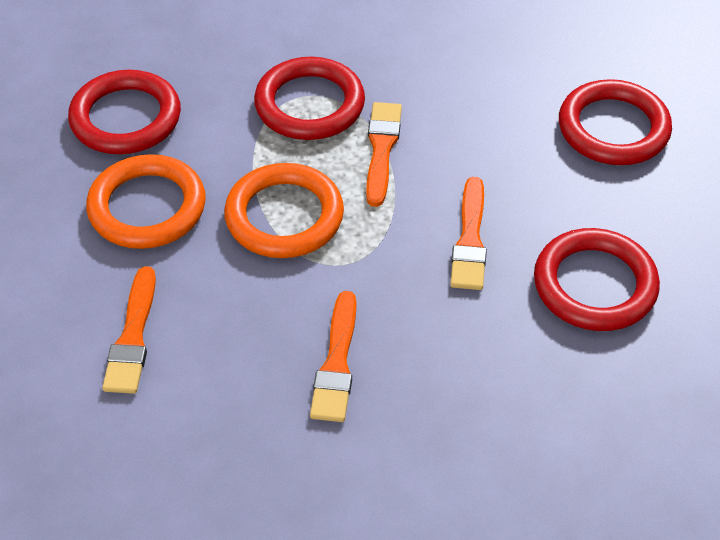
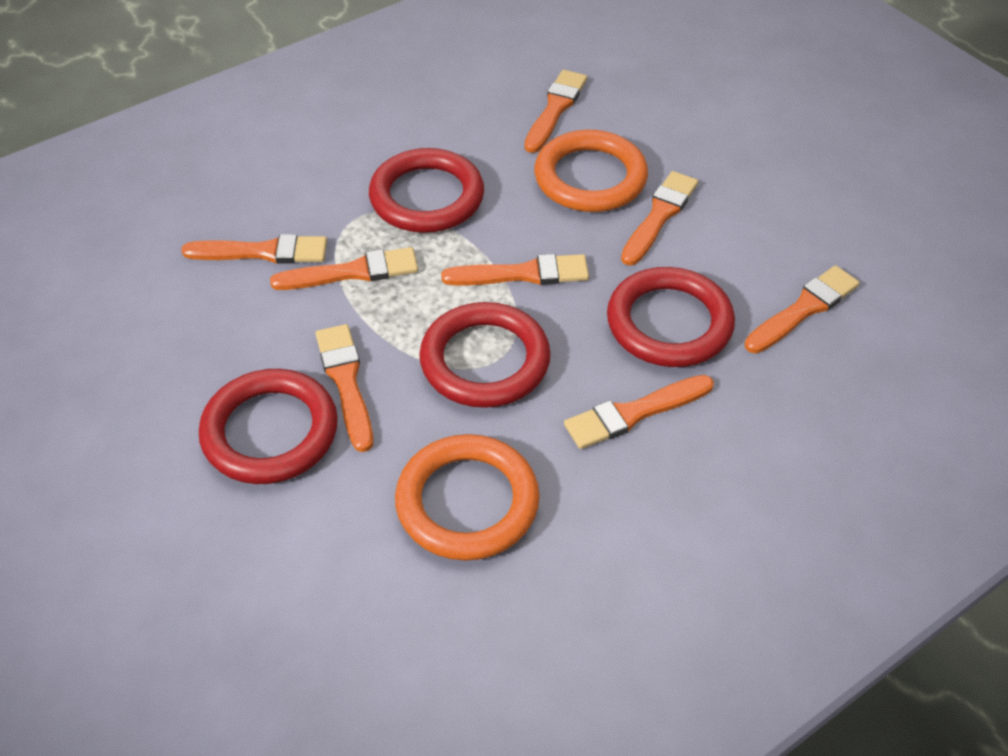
orange brush: 4 -> 8

